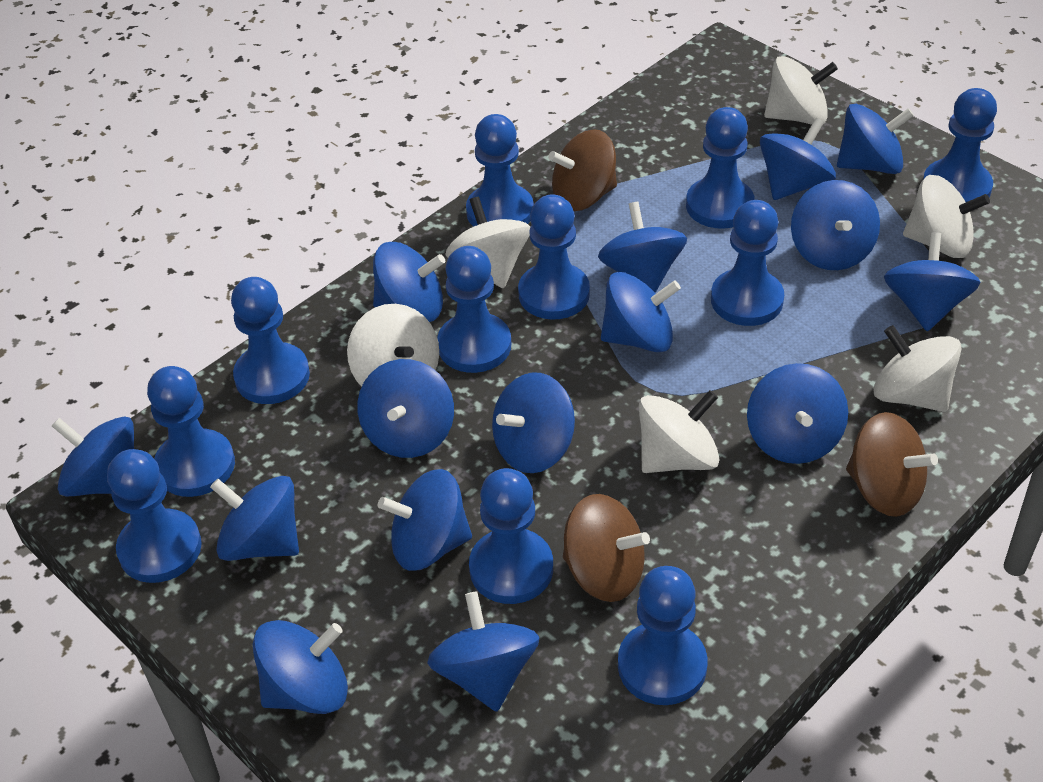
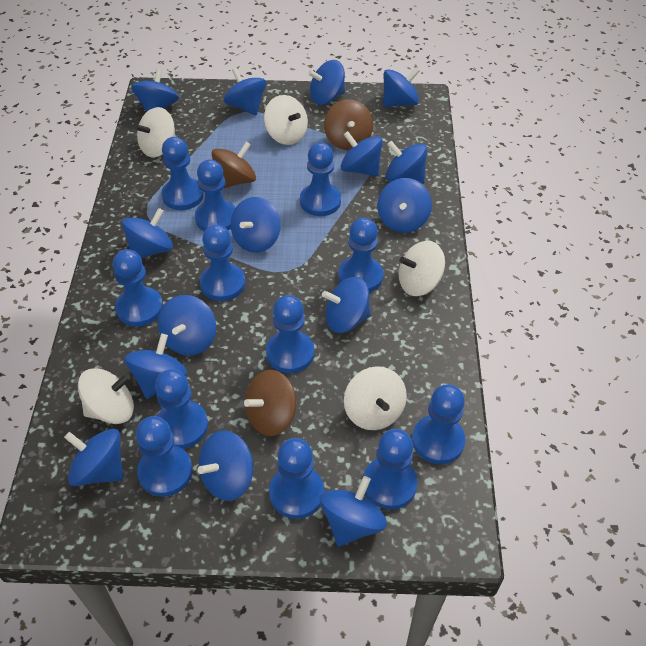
blue pawn: 11 -> 12
white spinning top: 6 -> 5

